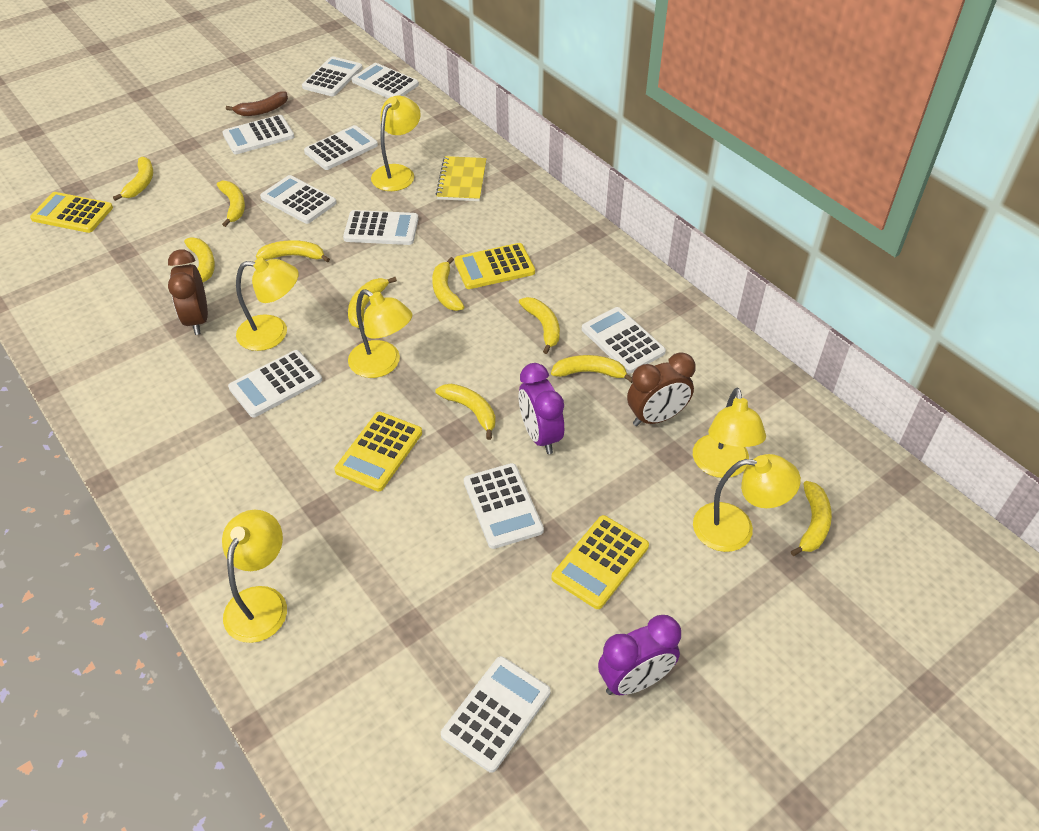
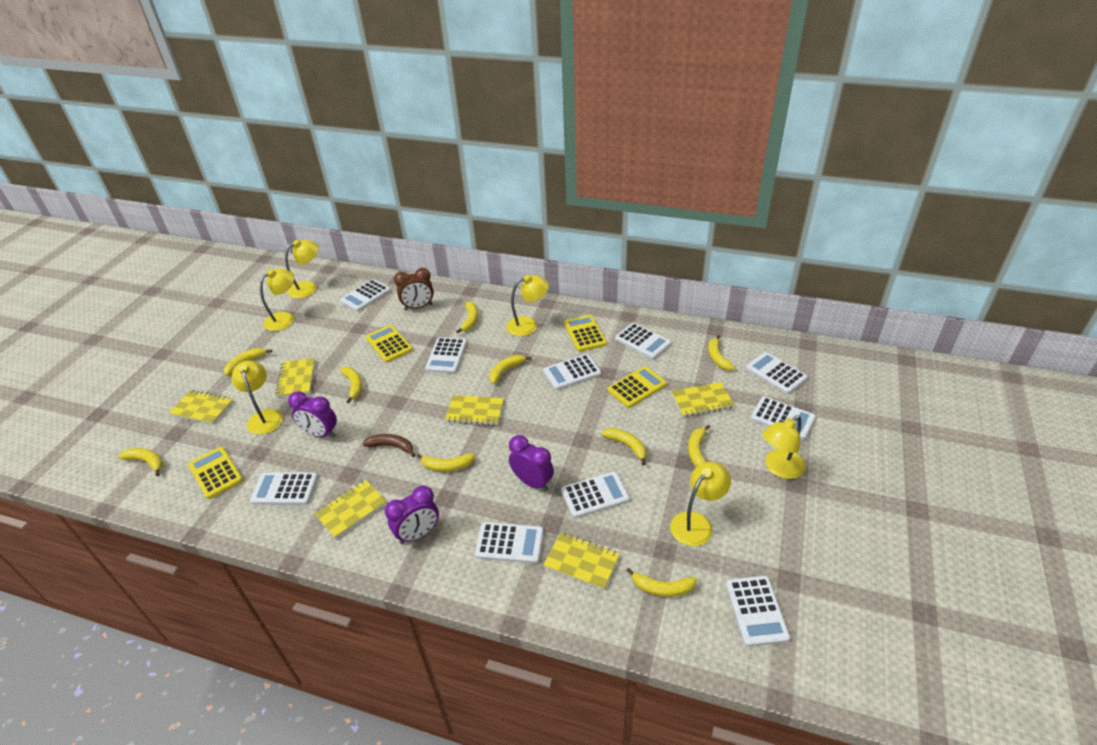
brown clock: 2 -> 1
purple clock: 2 -> 3
yellow notebook: 1 -> 6

